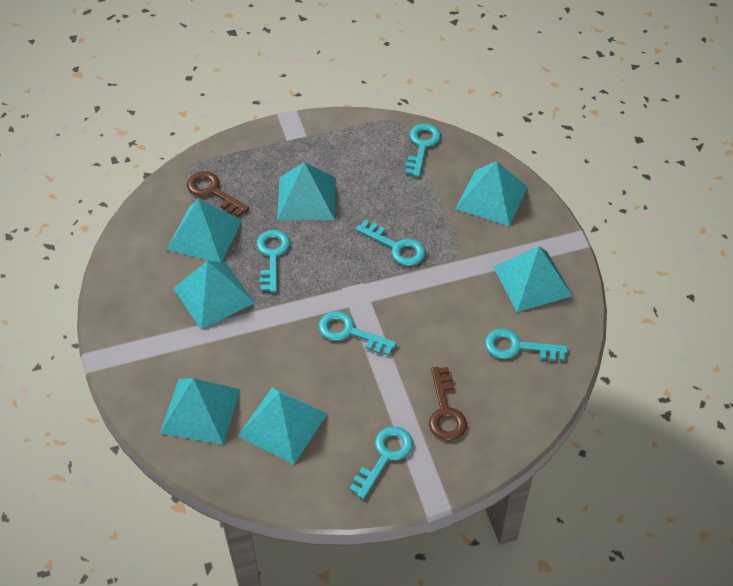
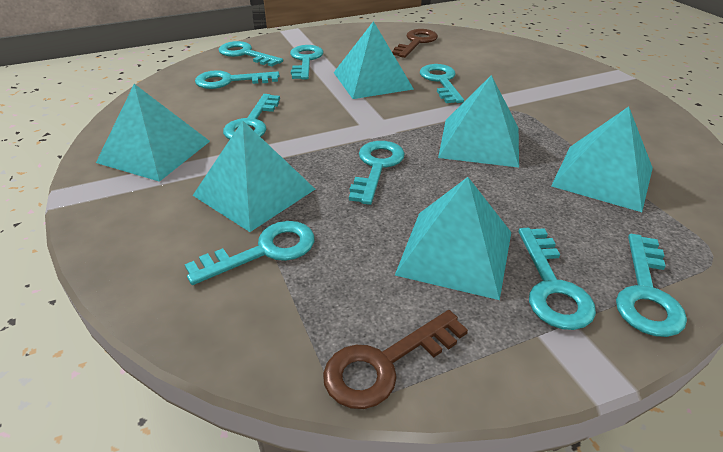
turquoise key: 6 -> 9
turquoise pyramid: 7 -> 6

